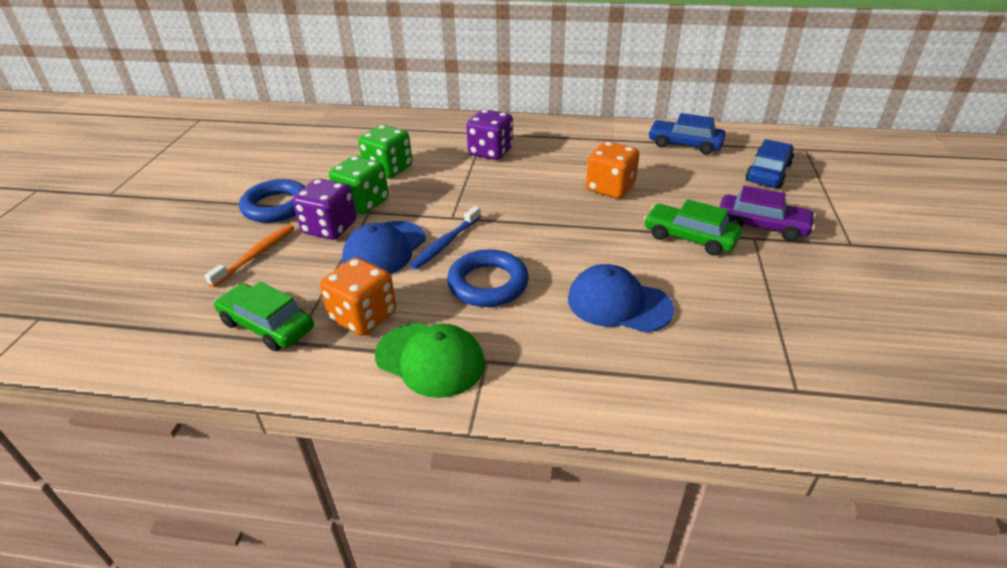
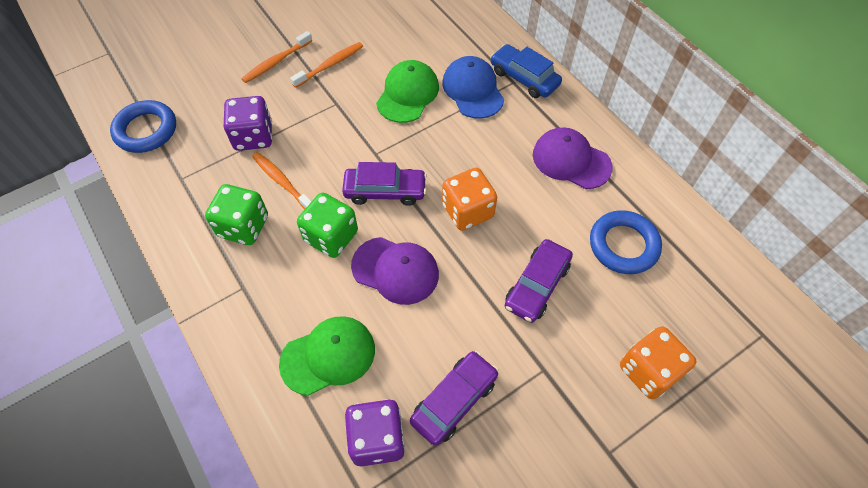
blue cap: 2 -> 1
blue car: 2 -> 1
blue toothbrush: 1 -> 0
green cap: 1 -> 2
green car: 2 -> 0
orange toothbrush: 1 -> 3
purple cap: 0 -> 2
purple car: 1 -> 3

